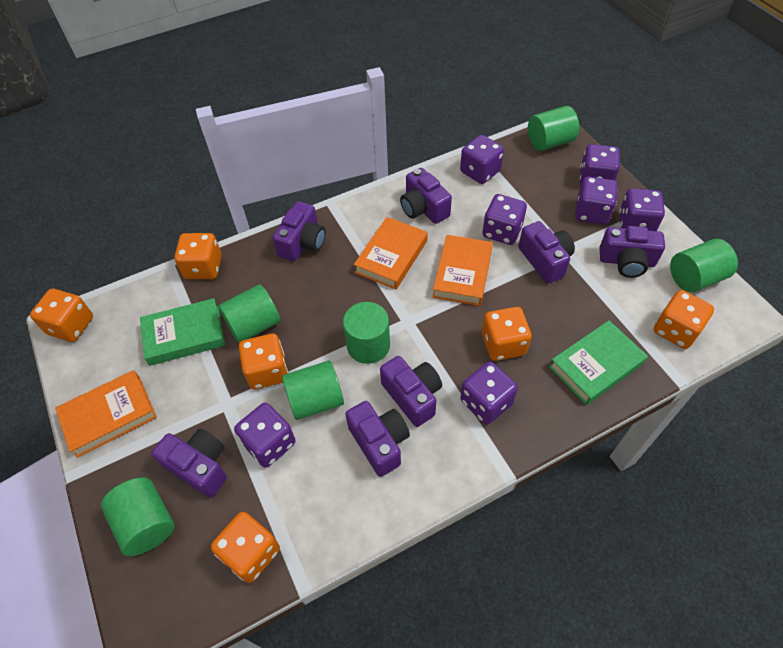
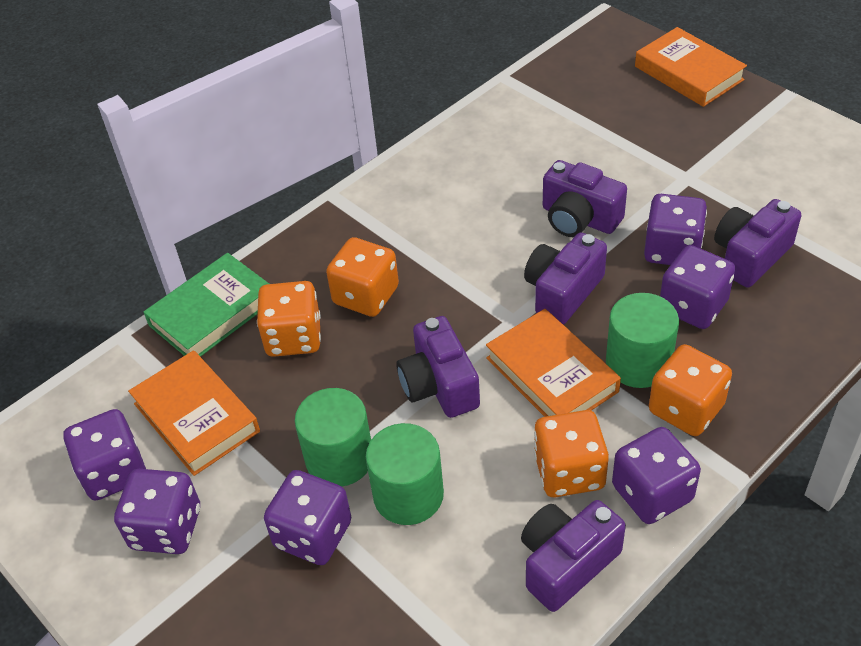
green book: 2 -> 1
green cylinder: 6 -> 3
orange dice: 6 -> 4
purple camera: 7 -> 5
purple dice: 7 -> 6

